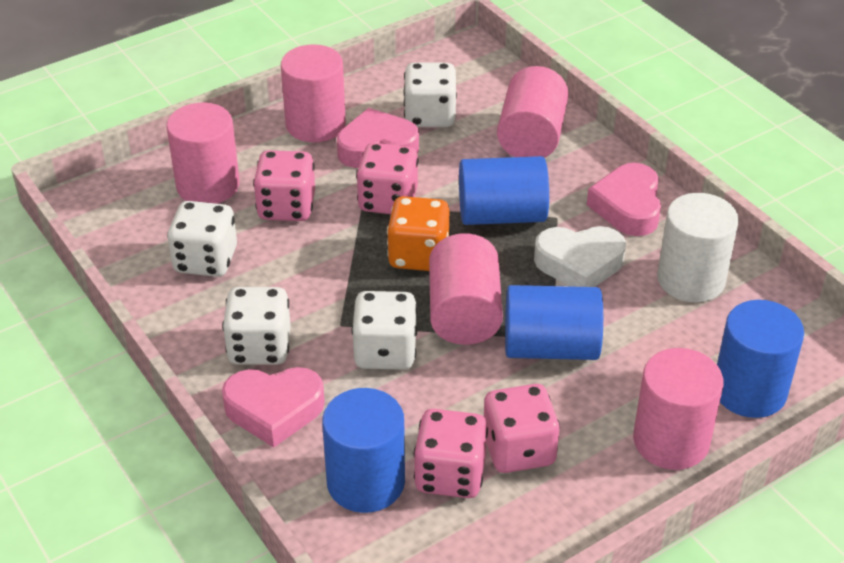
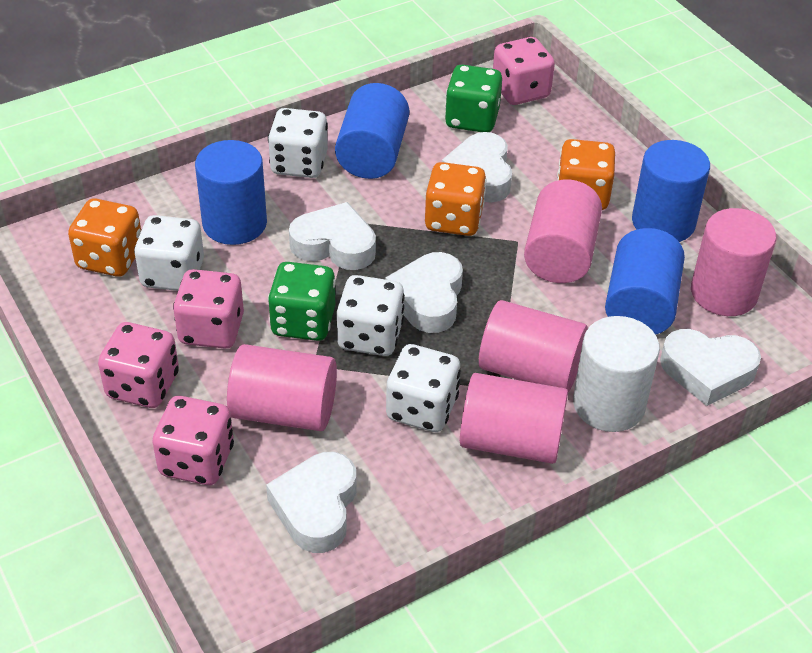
green dice: 0 -> 2
orange dice: 1 -> 3
pink heart: 3 -> 0
white heart: 1 -> 5

